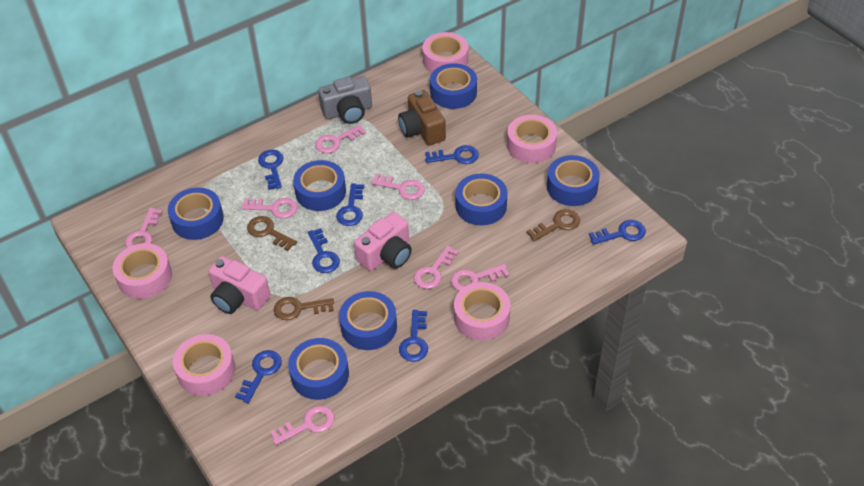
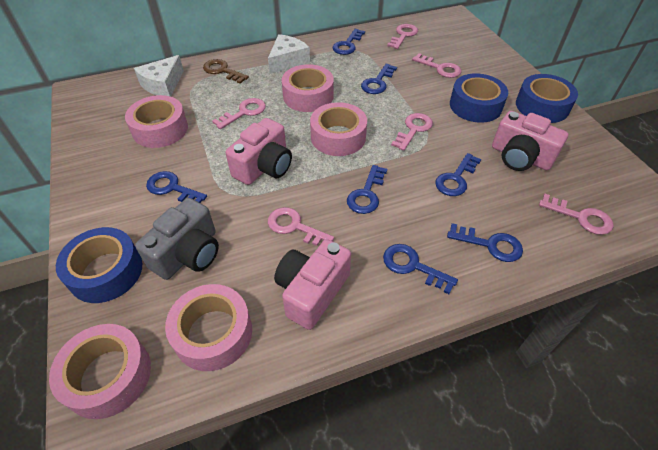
blue tape: 7 -> 3
brown camera: 1 -> 0
brown key: 3 -> 1
pink camera: 2 -> 3
pink key: 7 -> 6
white cheese: 0 -> 2

